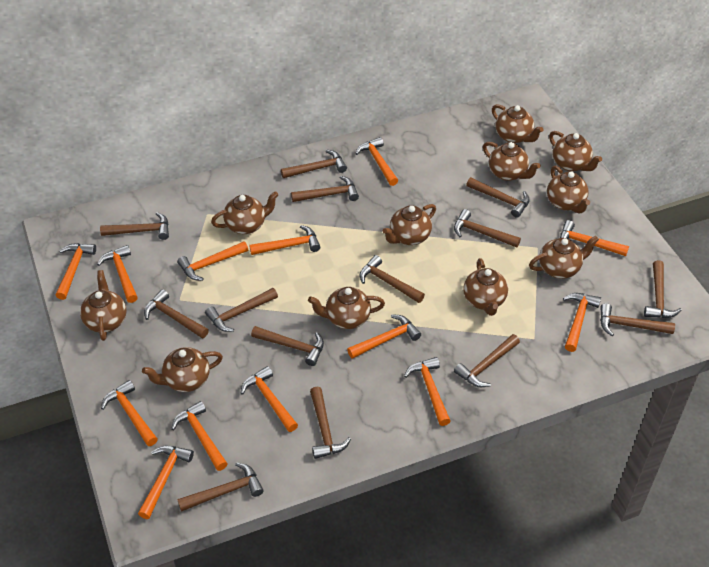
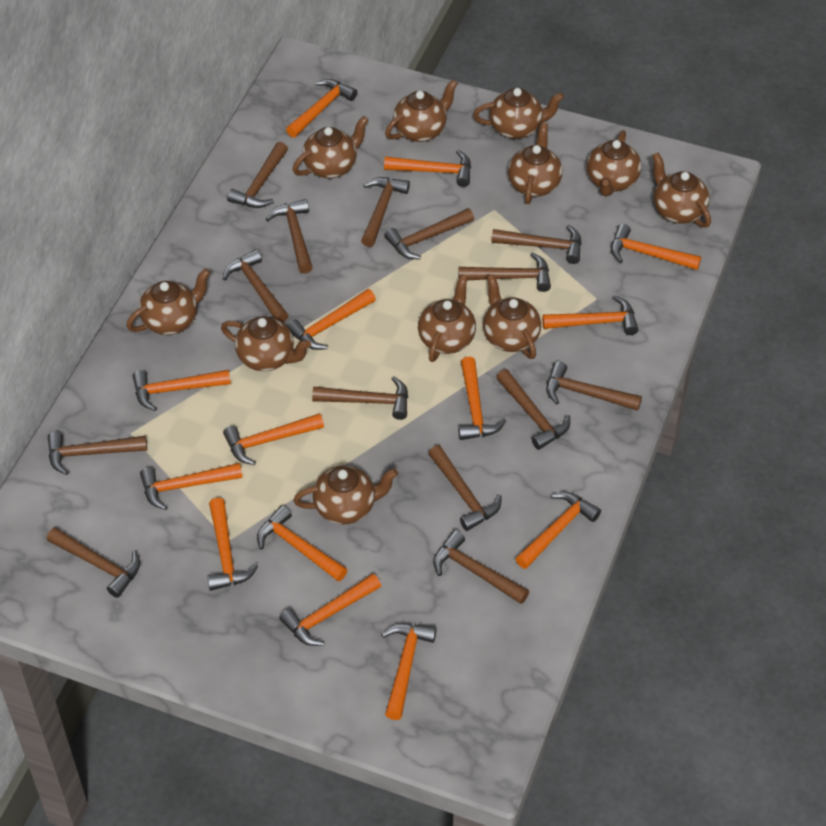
orange hammer: 13 -> 14

